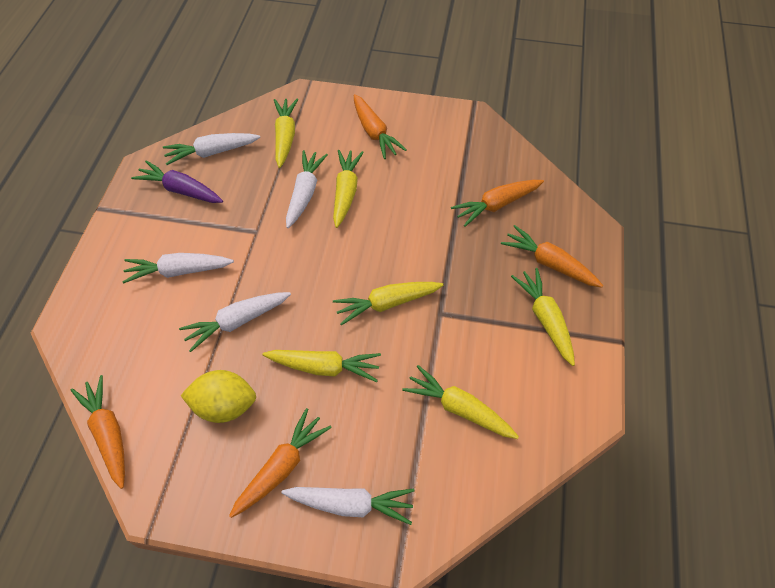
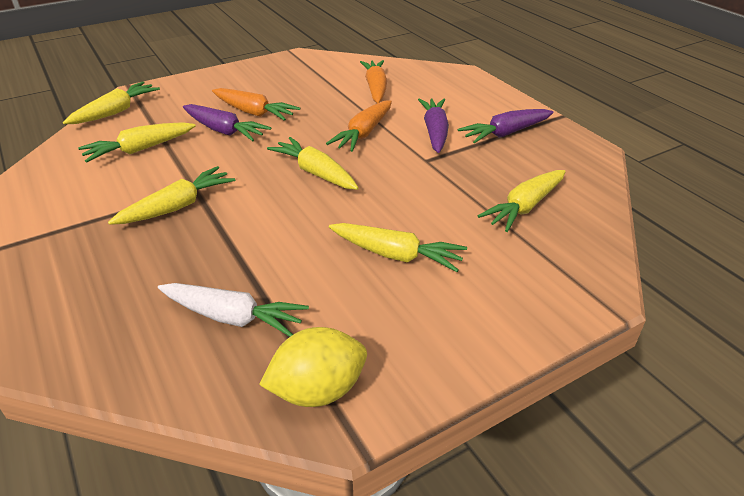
orange carrot: 5 -> 3
purple carrot: 1 -> 3
white carrot: 5 -> 1

